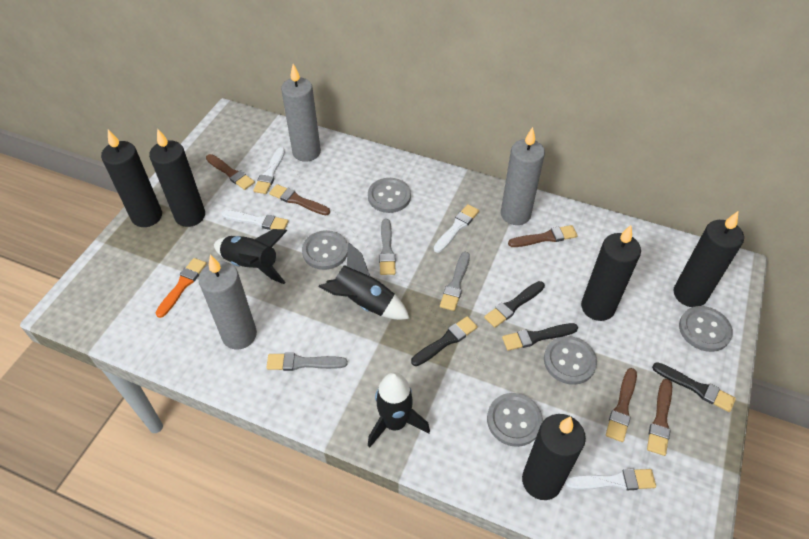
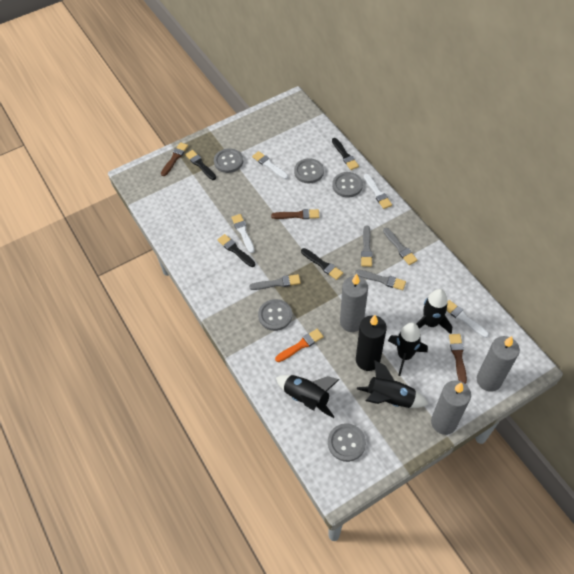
black candle: 5 -> 1
black rocket: 3 -> 4
brown brush: 5 -> 3
grey brush: 3 -> 4

